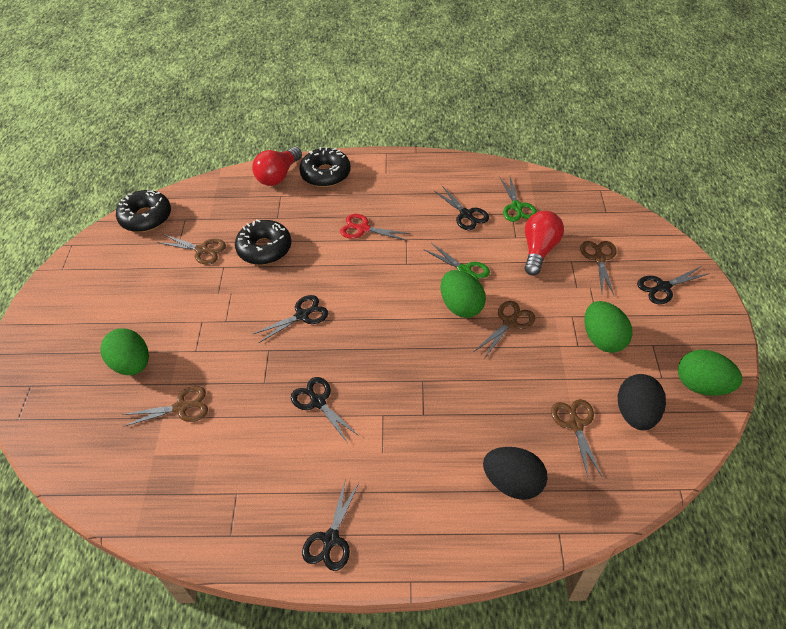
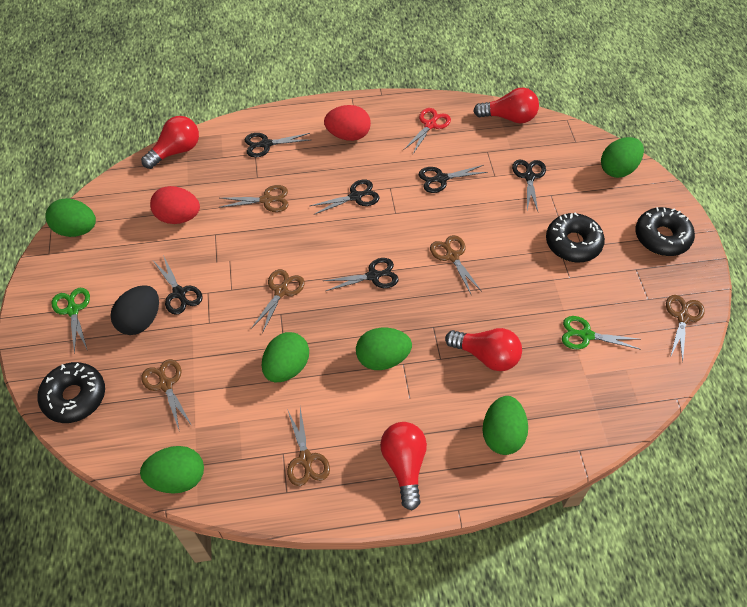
black egg: 2 -> 1
black scissors: 5 -> 6
brown scissors: 5 -> 6
green egg: 4 -> 6
red egg: 0 -> 2
red light bulb: 2 -> 4

